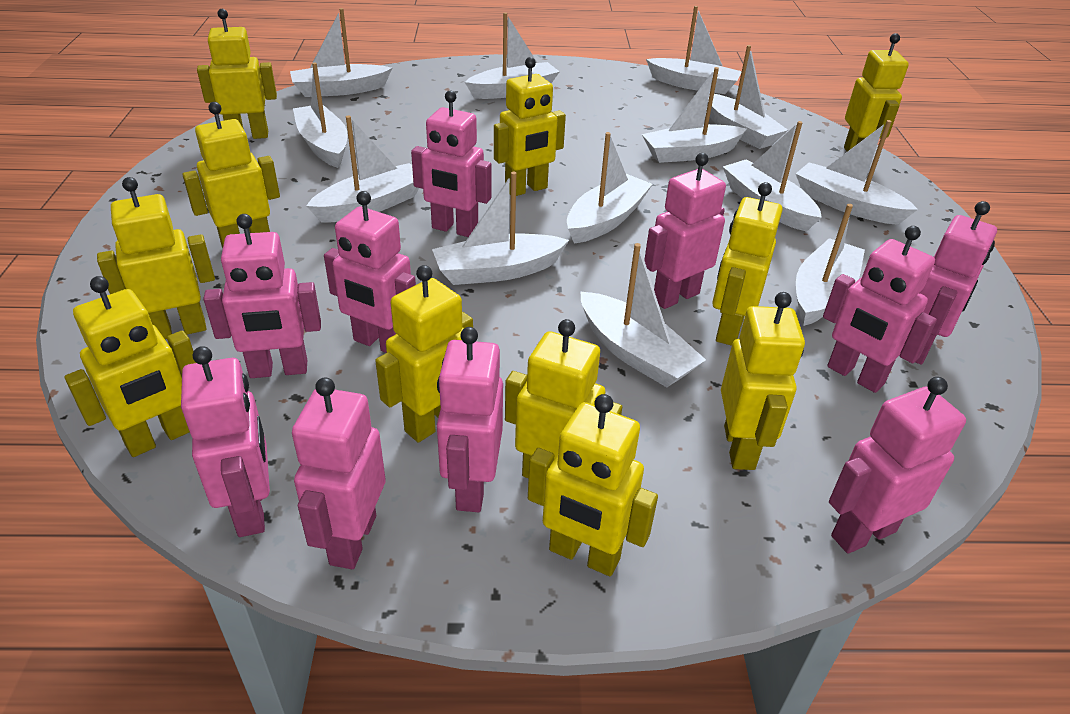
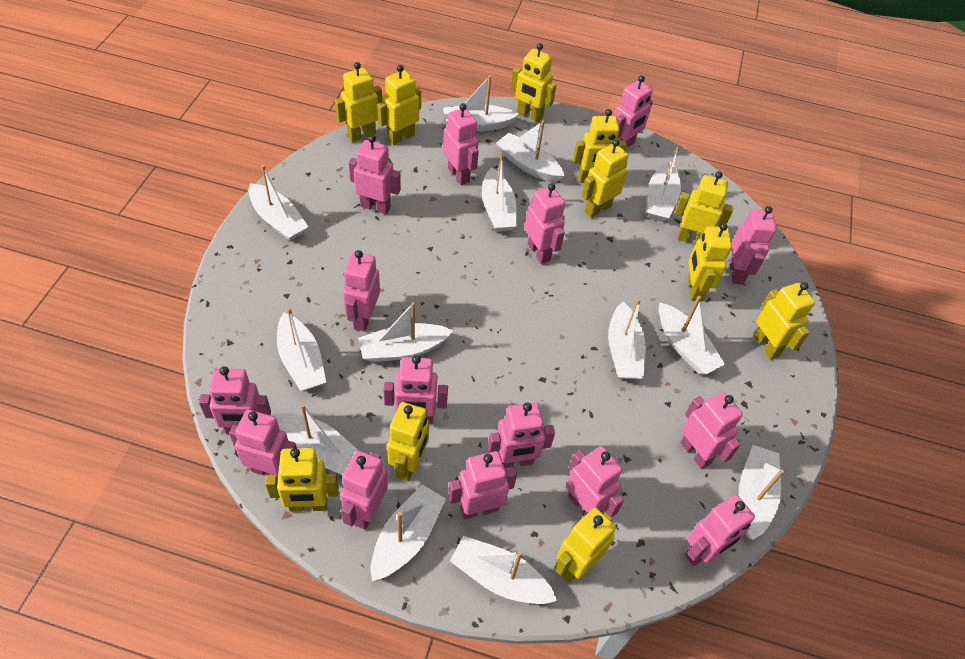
pink robot: 10 -> 15

